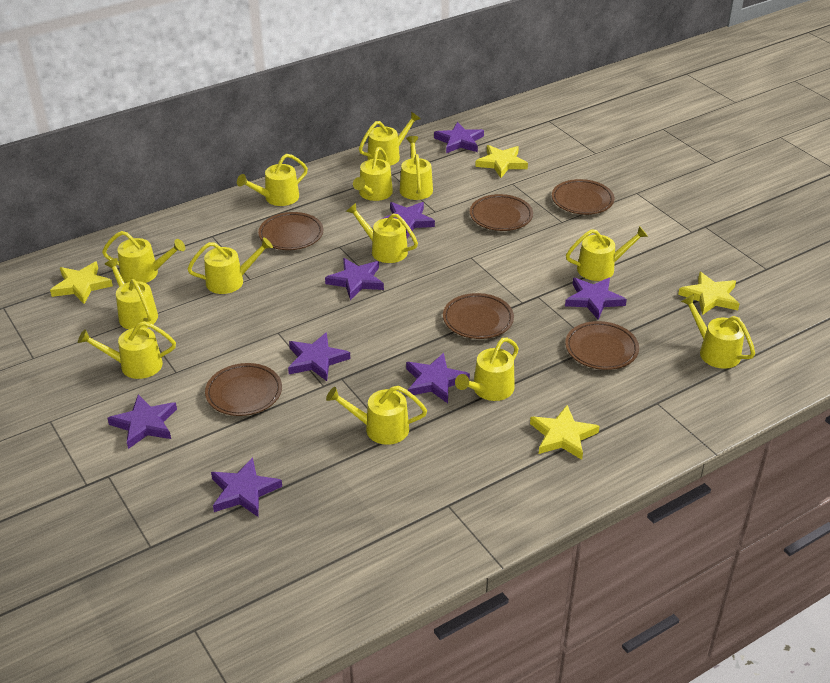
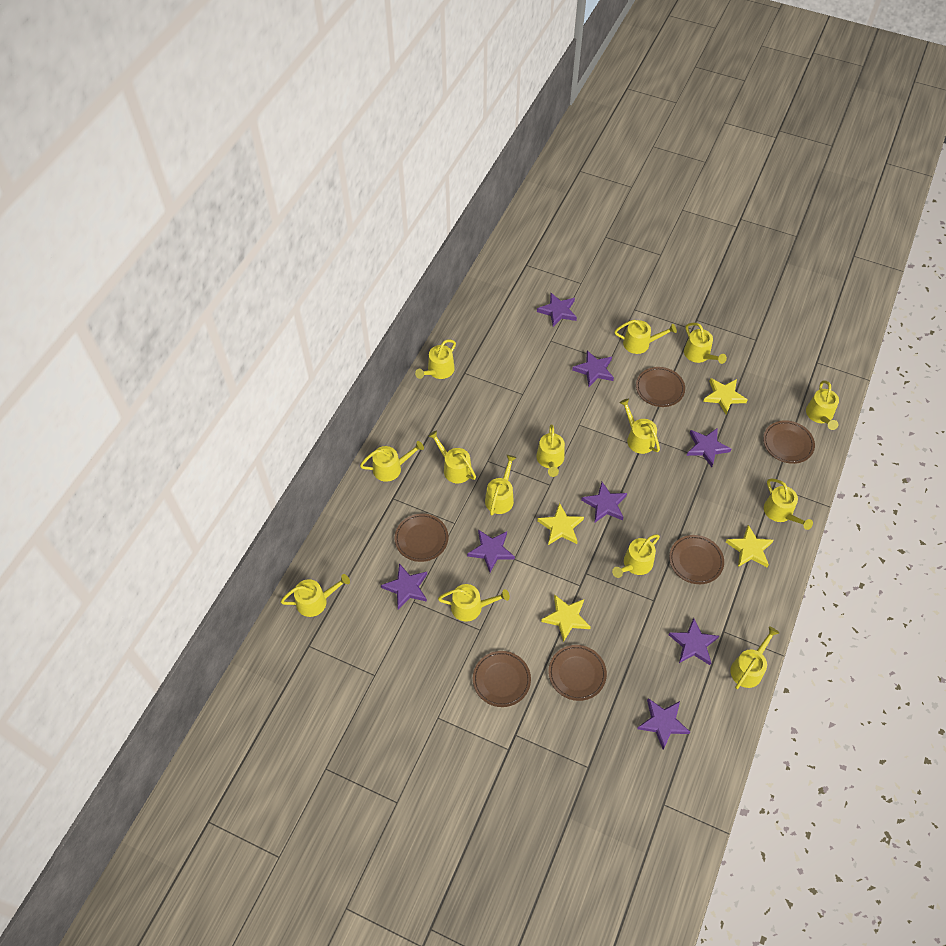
yellow watering can: 13 -> 14

